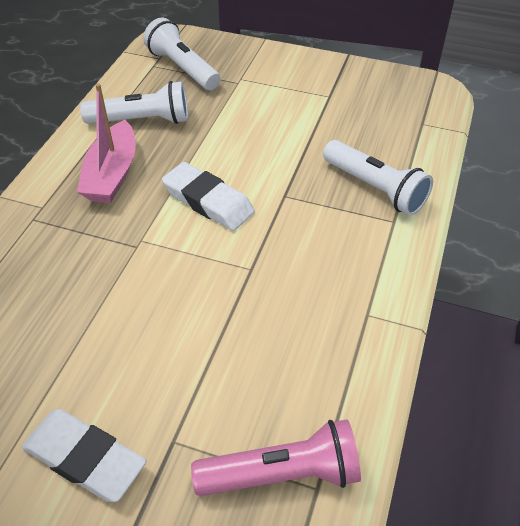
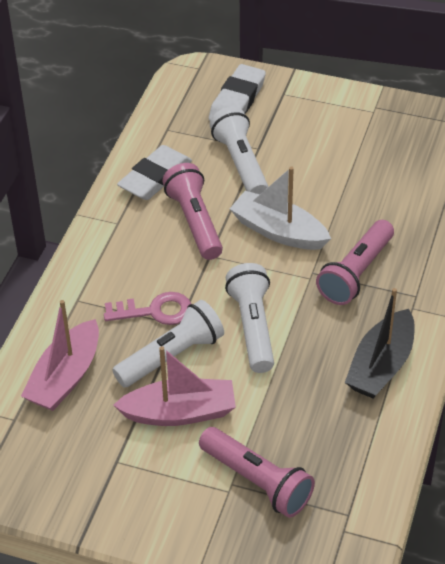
black boat: 0 -> 1
pink boat: 1 -> 2
pink flashlight: 1 -> 3
pink key: 0 -> 1
white boat: 0 -> 1

